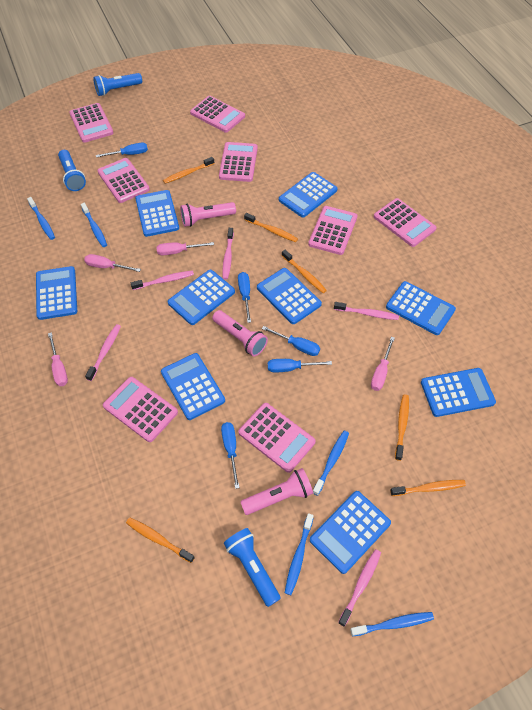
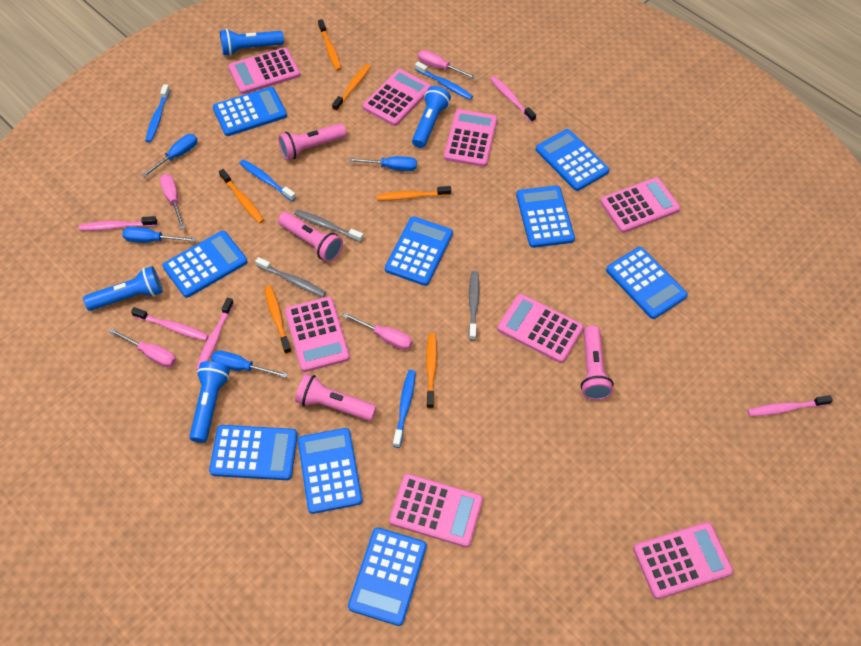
blue flashlight: 3 -> 4
blue screwdriver: 5 -> 4
blue toothbrush: 5 -> 4
grey toothbrush: 0 -> 3
pink flashlight: 3 -> 4

